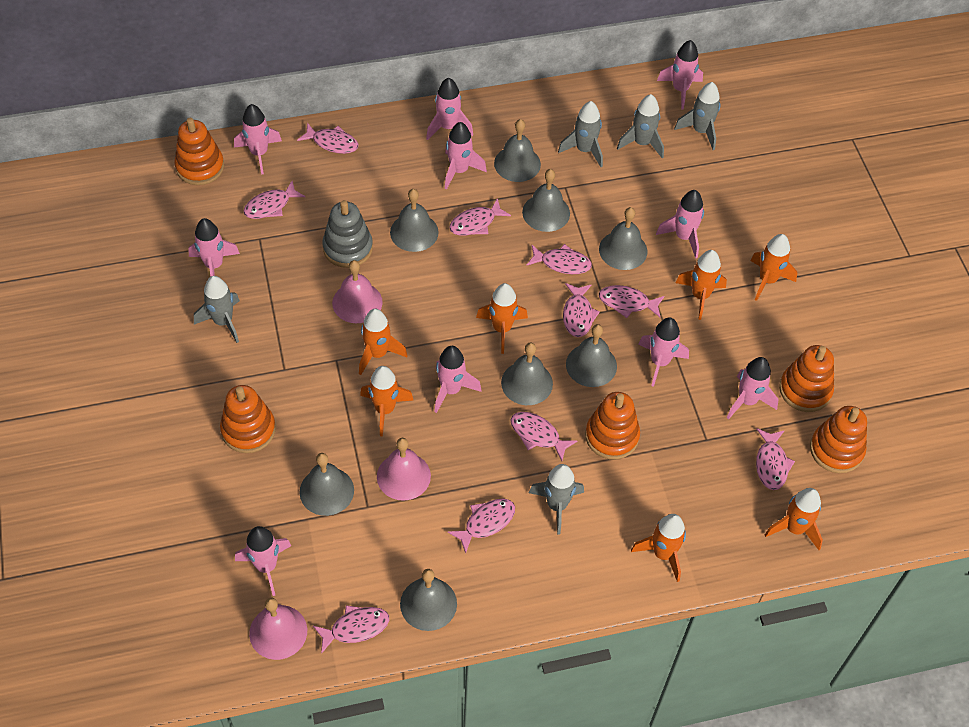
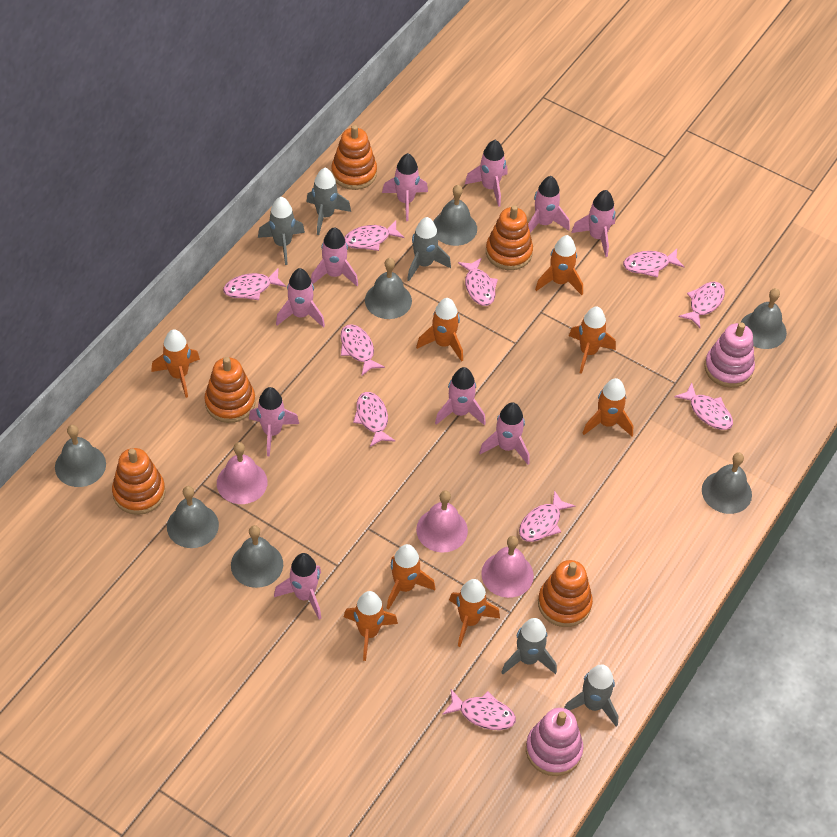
grey bell: 8 -> 7
grey stacking toy: 1 -> 0
orange rocket: 7 -> 8
pink stacking toy: 0 -> 2

